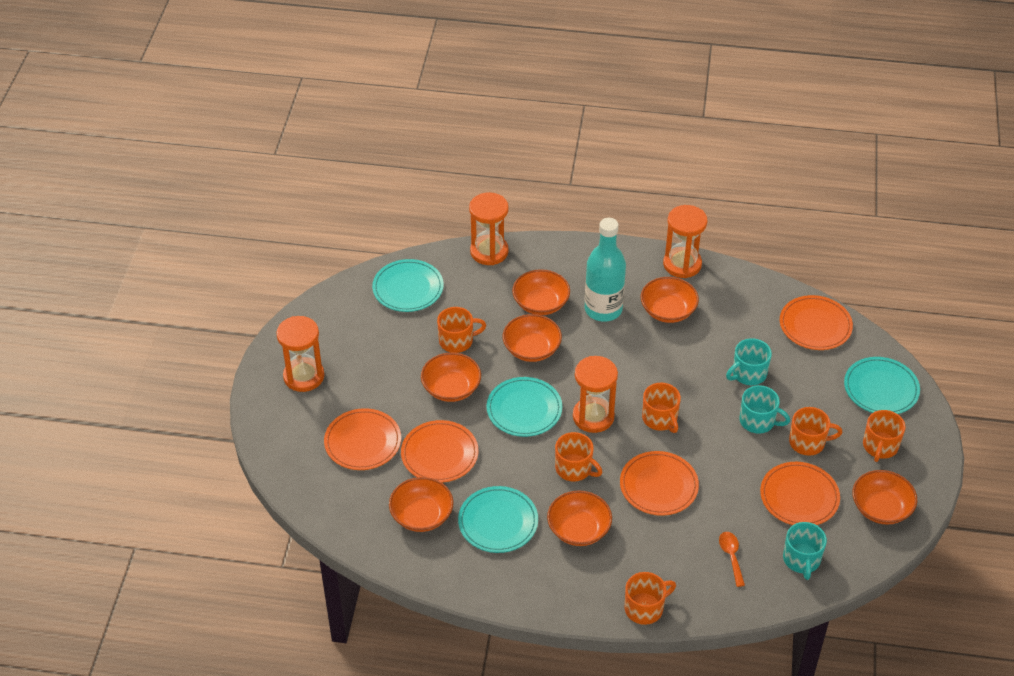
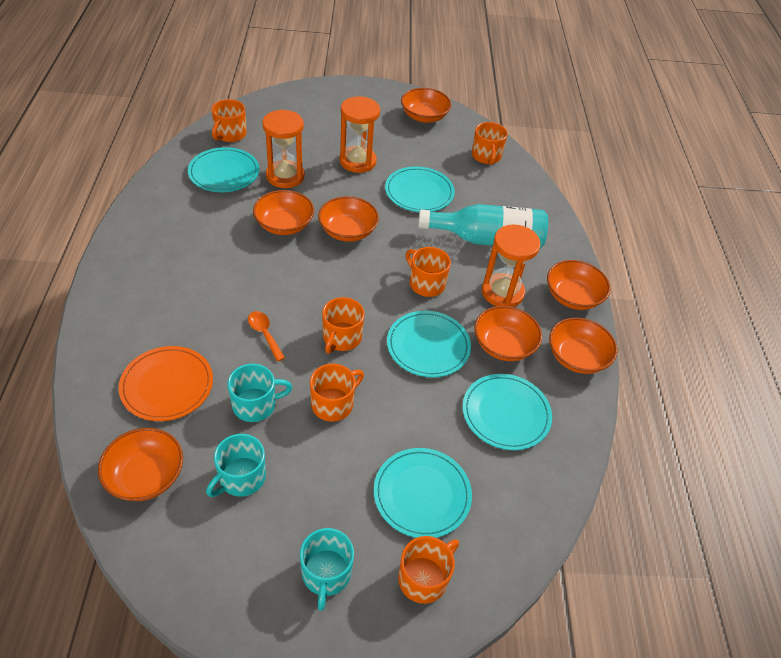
orange hourglass: 4 -> 3
orange plate: 5 -> 1
turquoise plate: 4 -> 5

